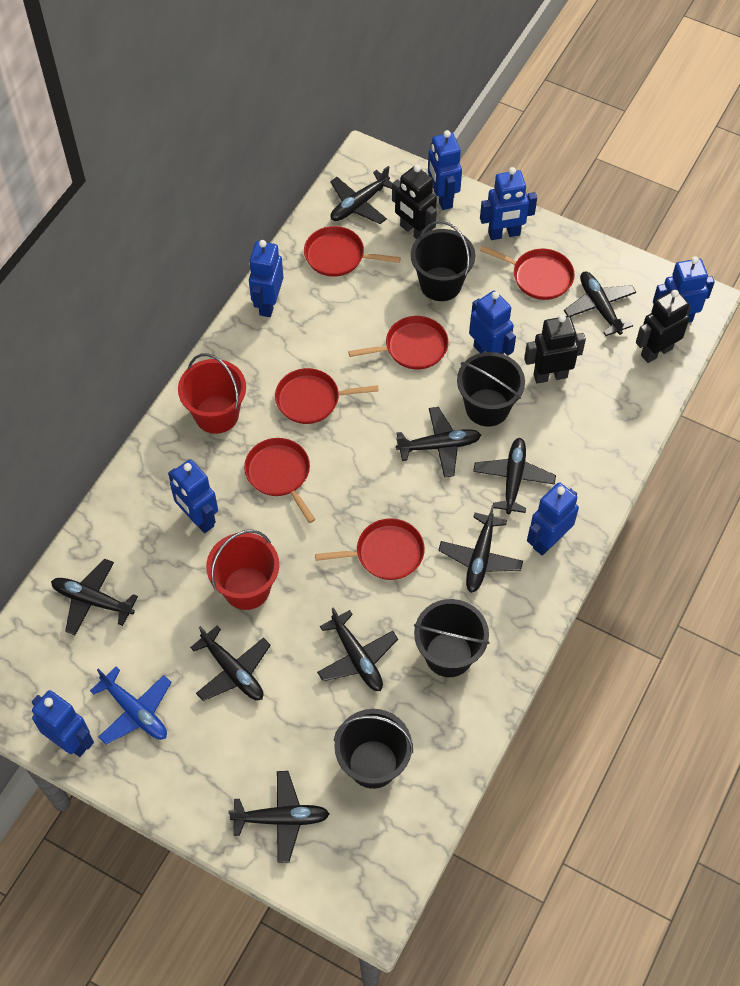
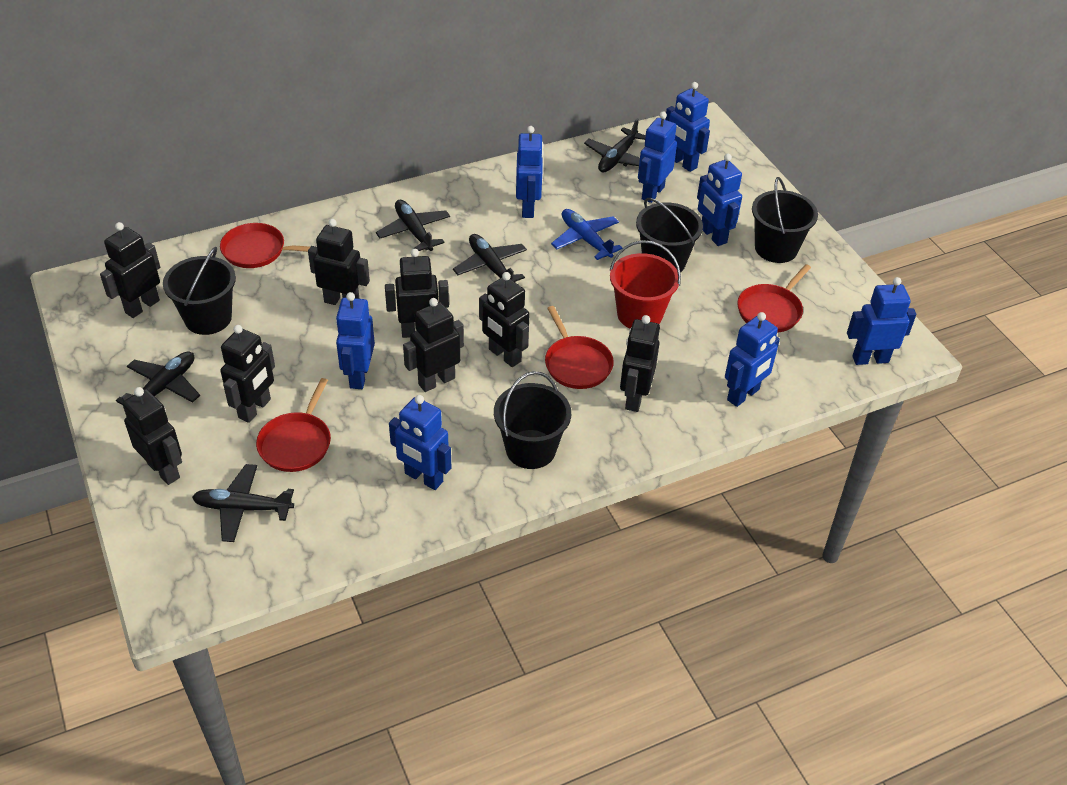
black plane: 9 -> 5
black robot: 3 -> 8
red bucket: 2 -> 1
red pan: 6 -> 4

